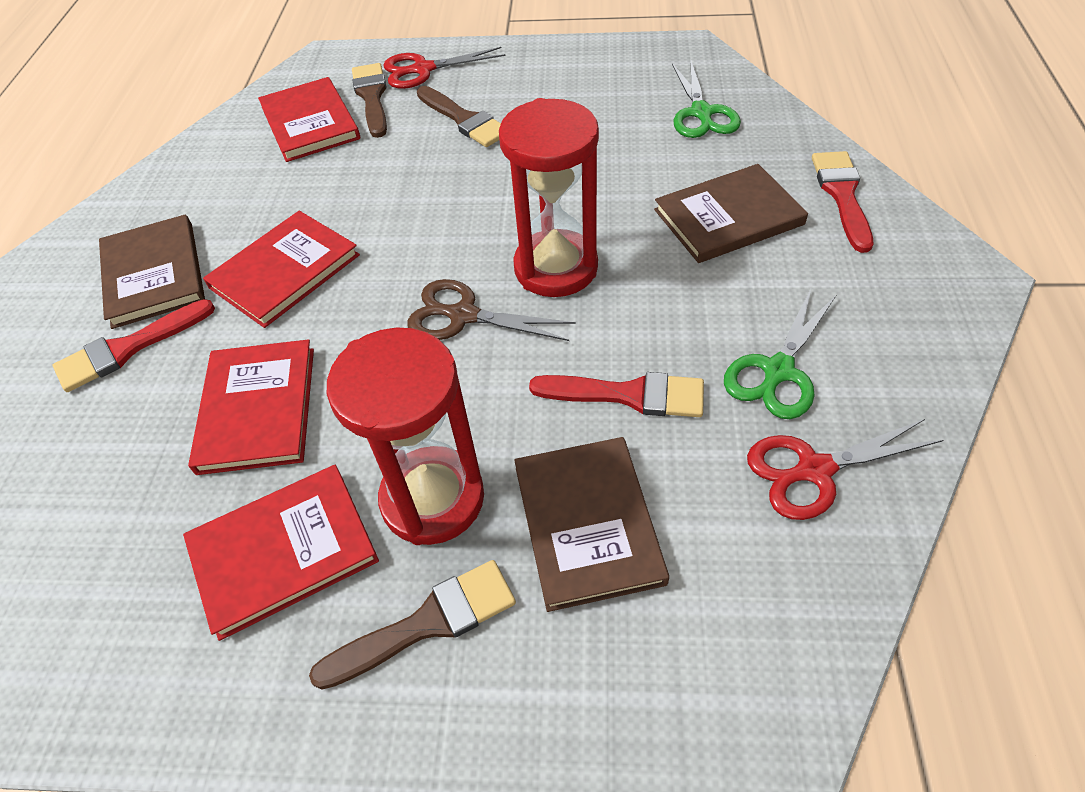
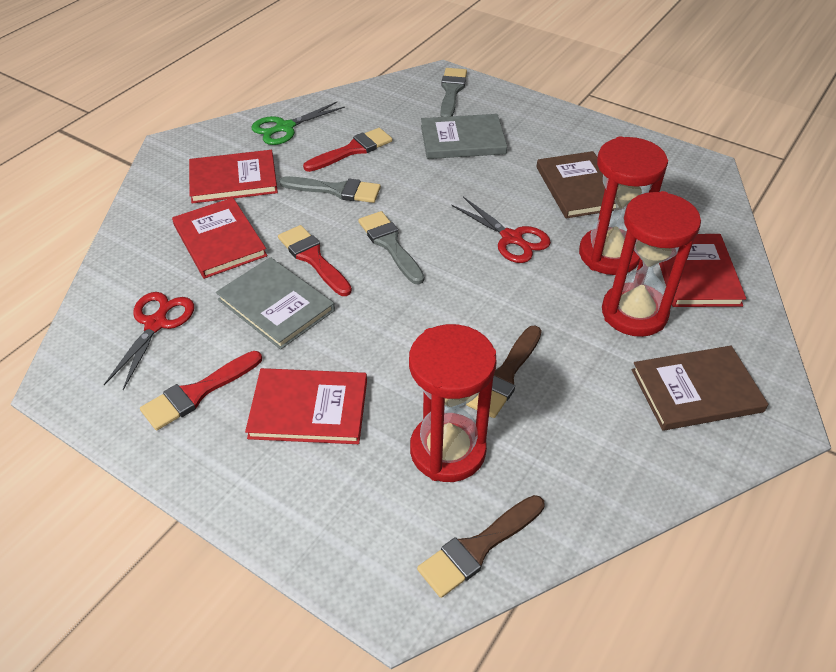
brown book: 3 -> 2
brown brush: 3 -> 2
brown scissors: 1 -> 0
green scissors: 2 -> 1
grey book: 0 -> 2
grey brush: 0 -> 3
red hourglass: 2 -> 3

